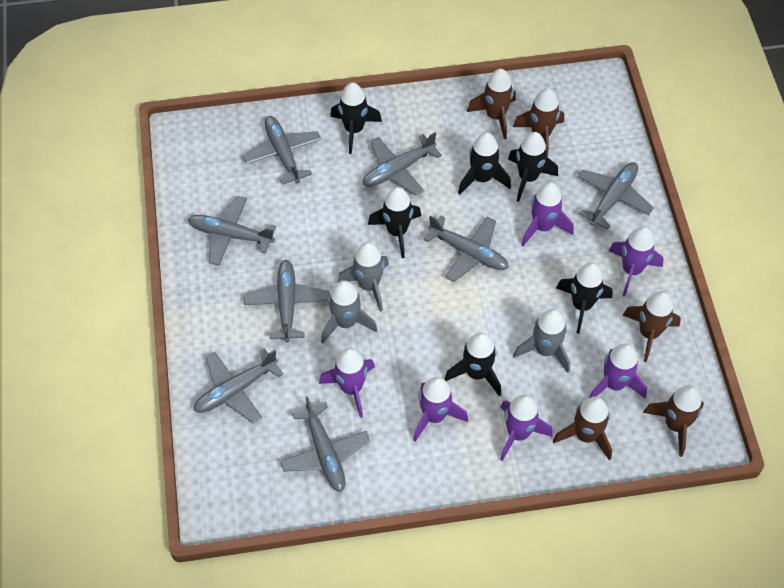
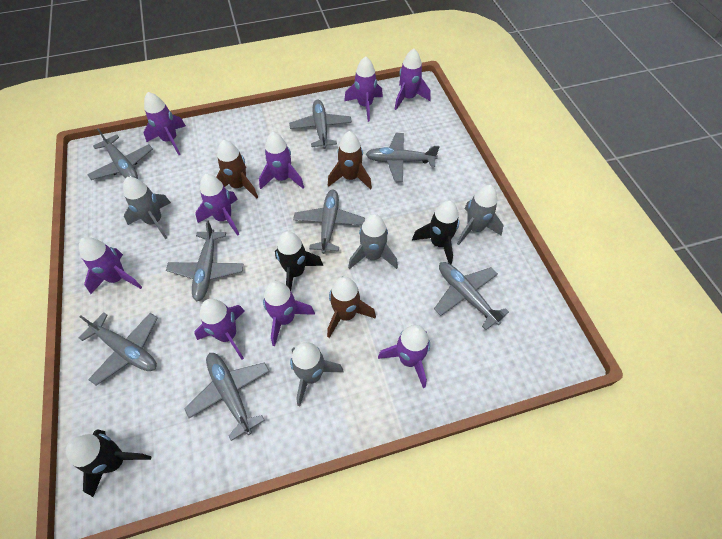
black rocket: 6 -> 3
brown rocket: 5 -> 3
grey rocket: 3 -> 4
purple rocket: 6 -> 9

